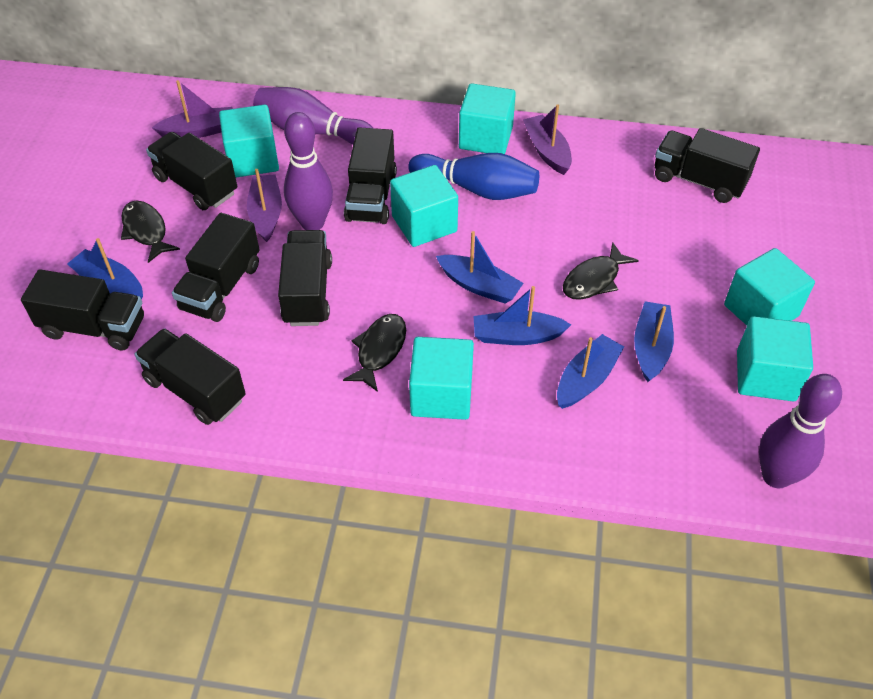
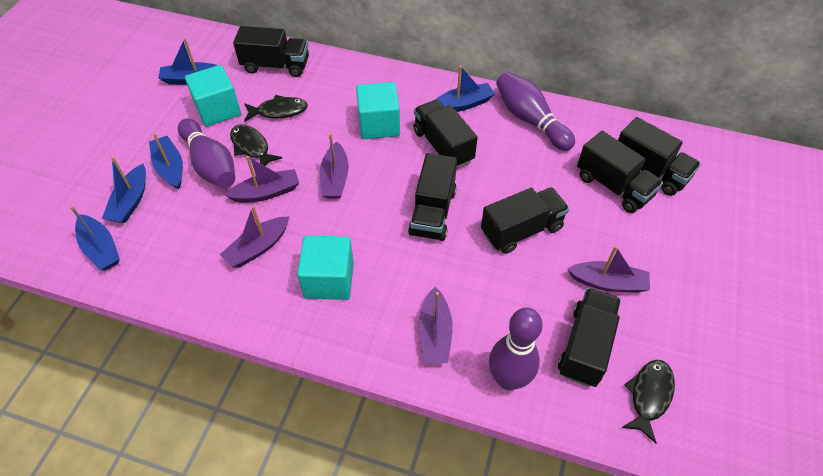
blue bowling pin: 1 -> 0
purple boat: 3 -> 5
turquoise cube: 6 -> 3

